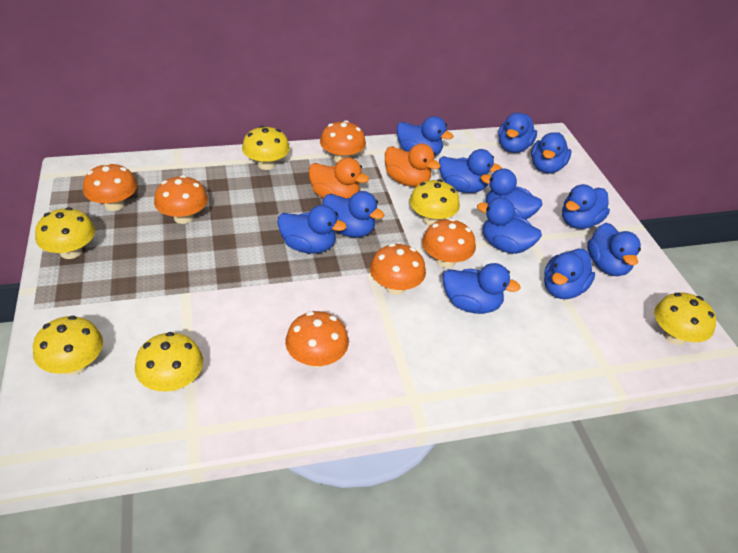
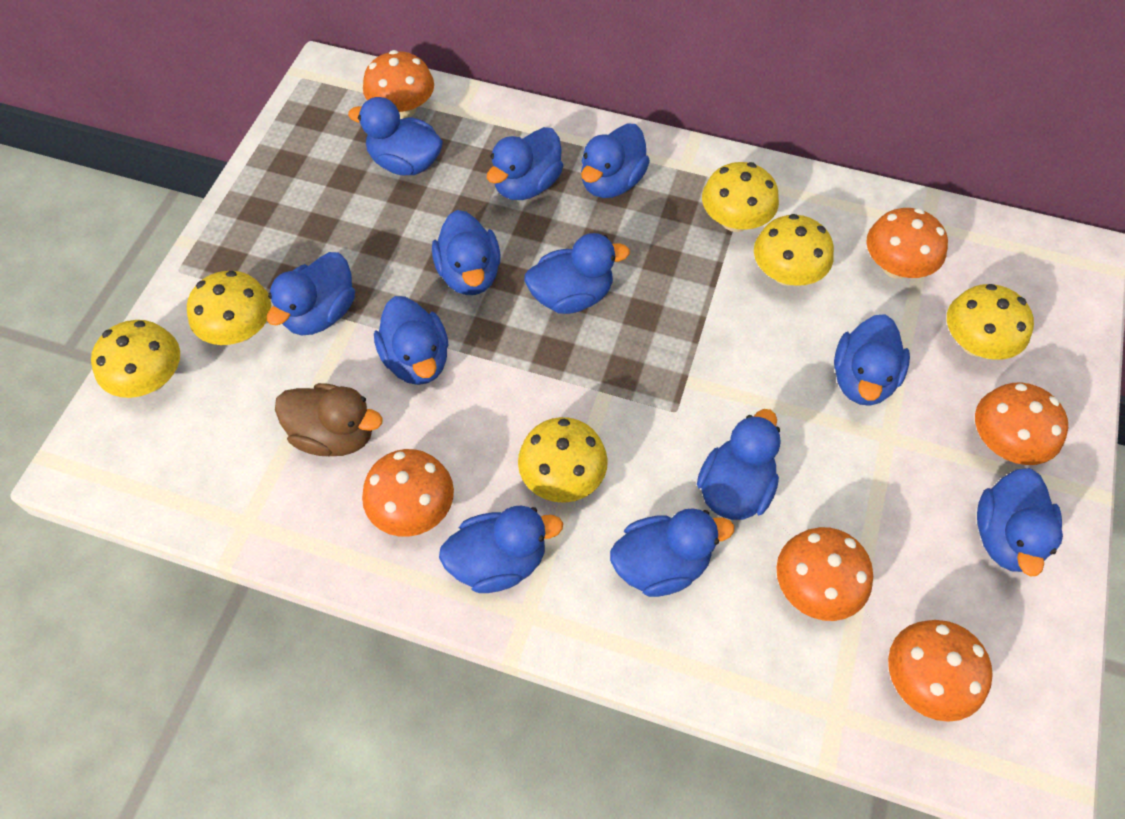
brown duck: 0 -> 1
orange duck: 2 -> 0

